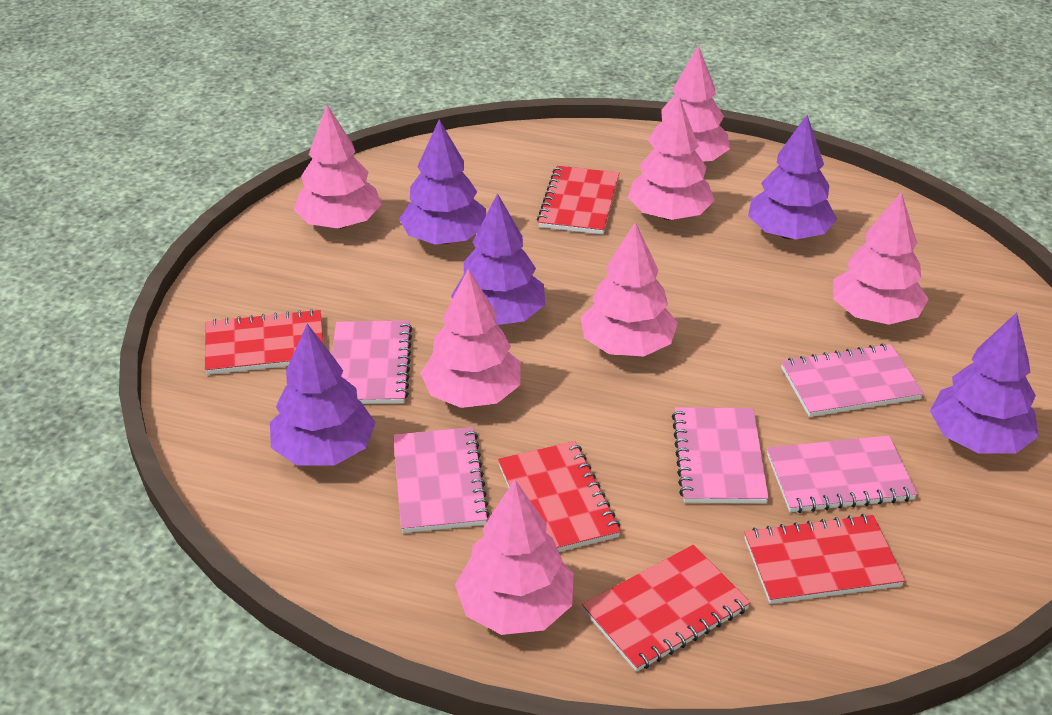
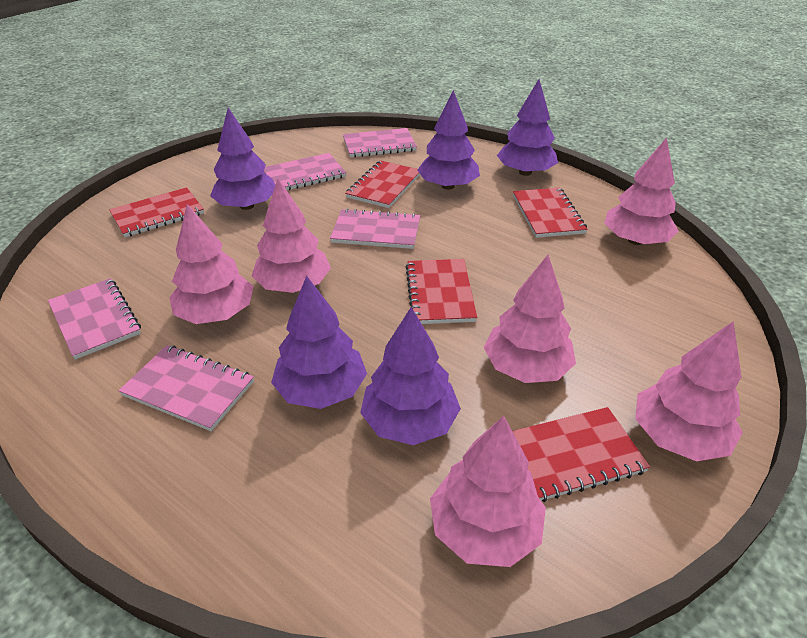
pink tree: 7 -> 6

